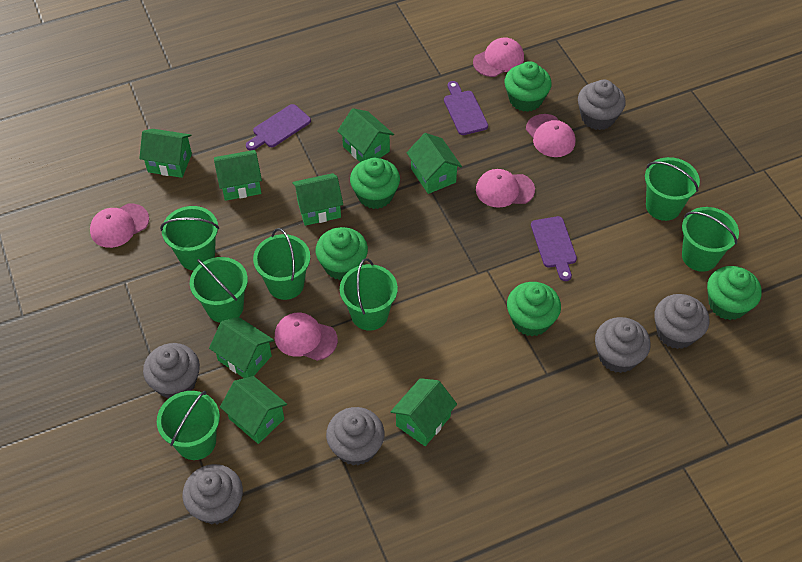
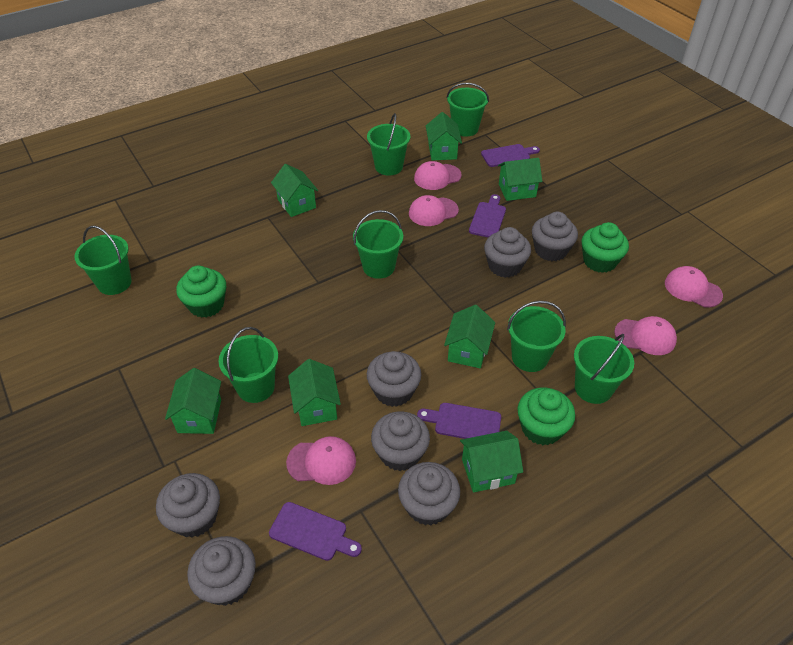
green cupcake: 5 -> 3
green house: 8 -> 7
grey cupcake: 6 -> 7
purple cutting board: 3 -> 4

